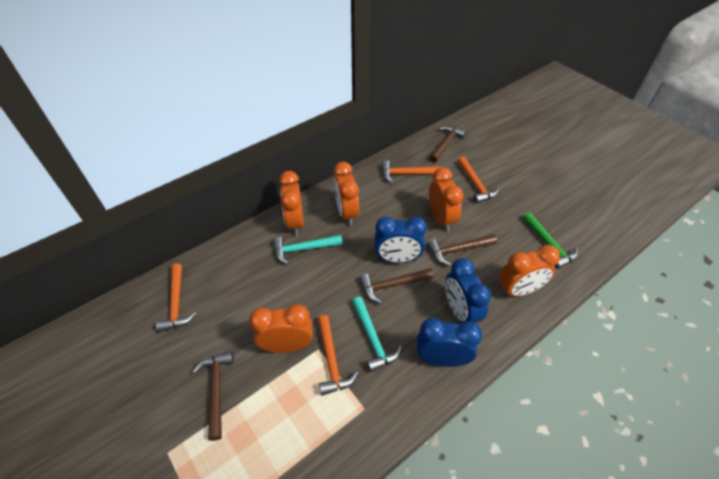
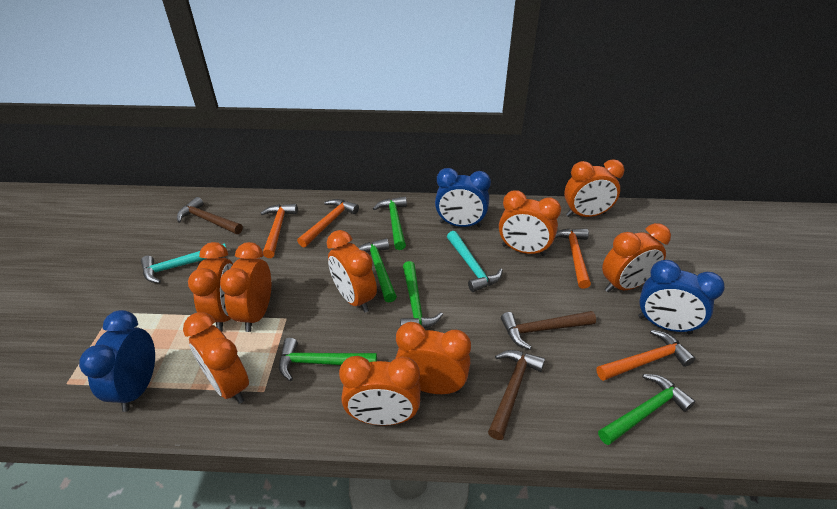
brown hammer: 4 -> 3
green hammer: 1 -> 5
orange clock: 5 -> 9

